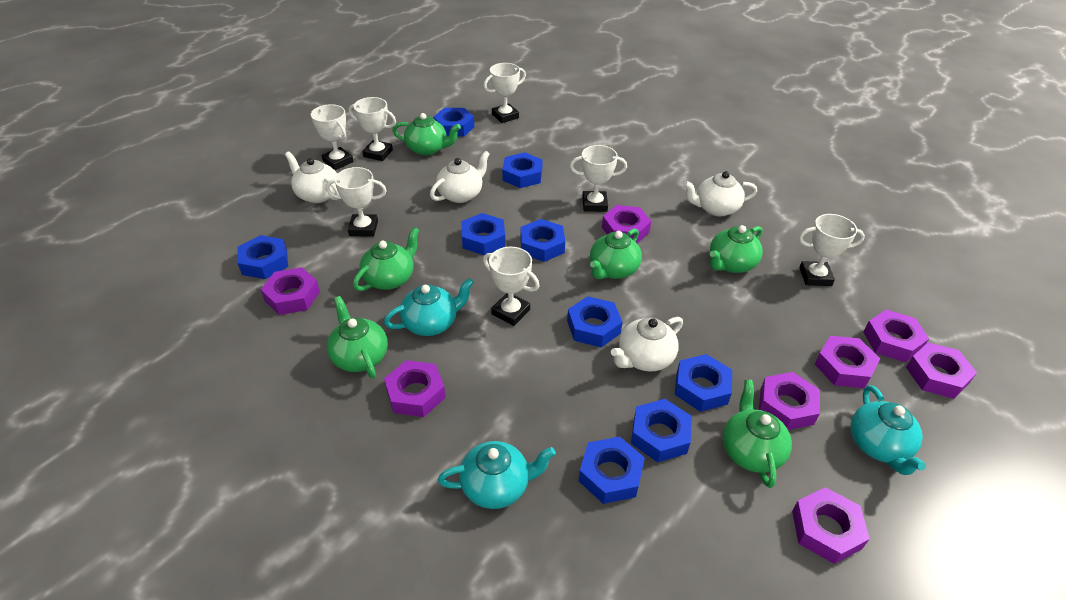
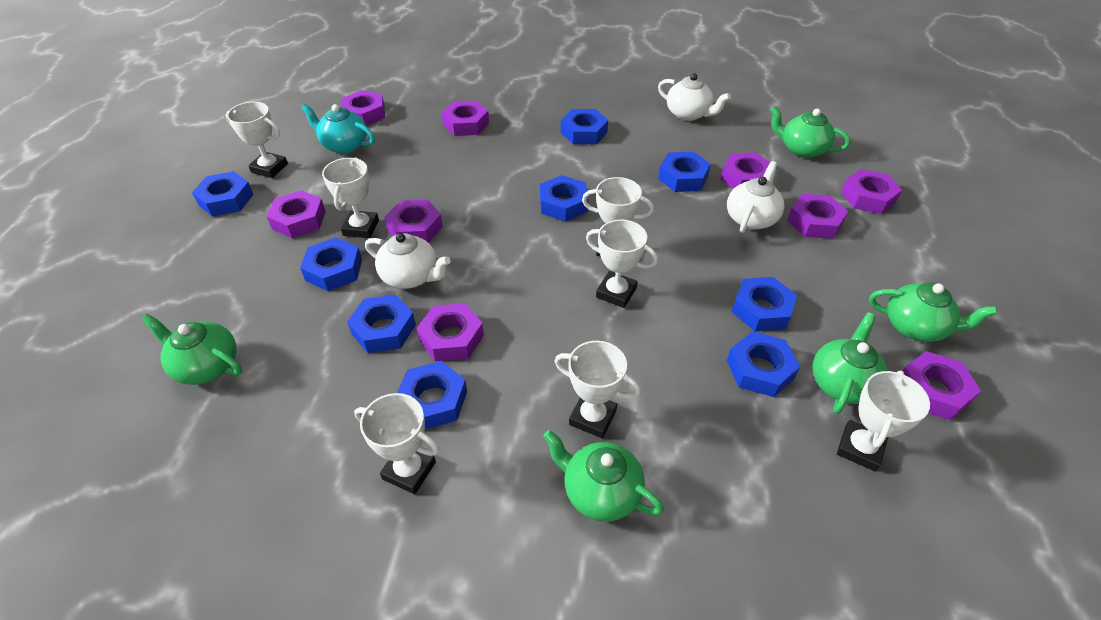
green teapot: 6 -> 5
purple nut: 8 -> 9
turquoise teapot: 3 -> 1
white teapot: 4 -> 3

